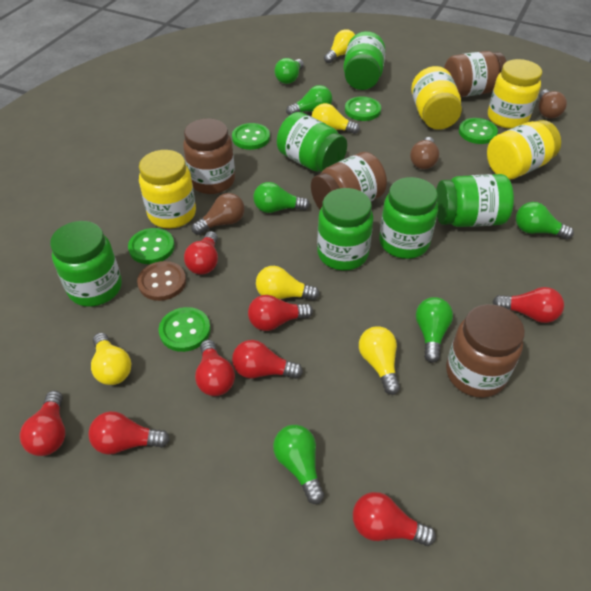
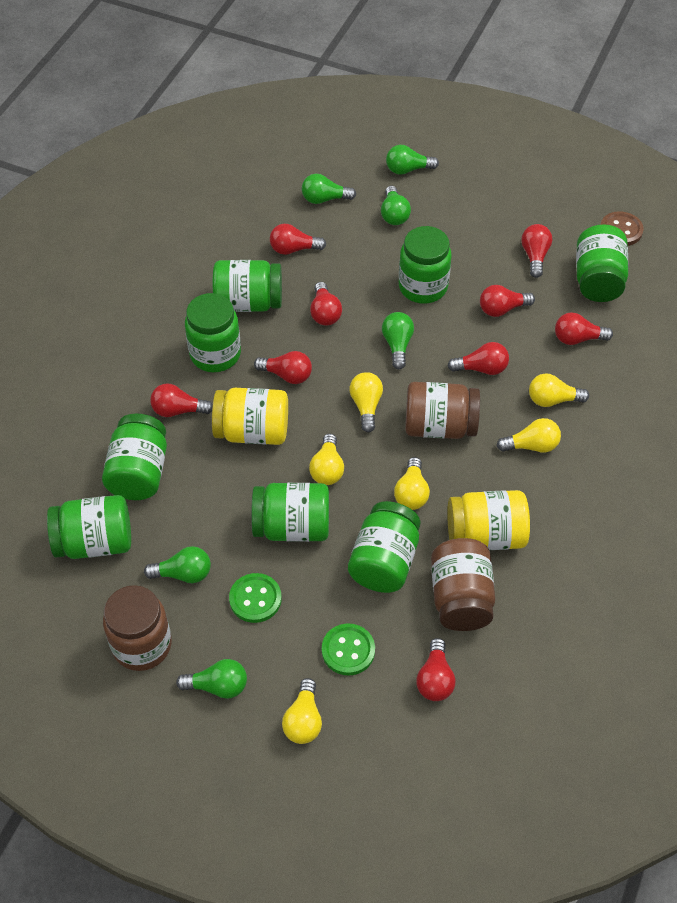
brown jar: 4 -> 3
brown light bulb: 3 -> 0
green button: 5 -> 2
green jar: 6 -> 8
red light bulb: 8 -> 9
yellow jar: 4 -> 2
yellow light bulb: 5 -> 6

